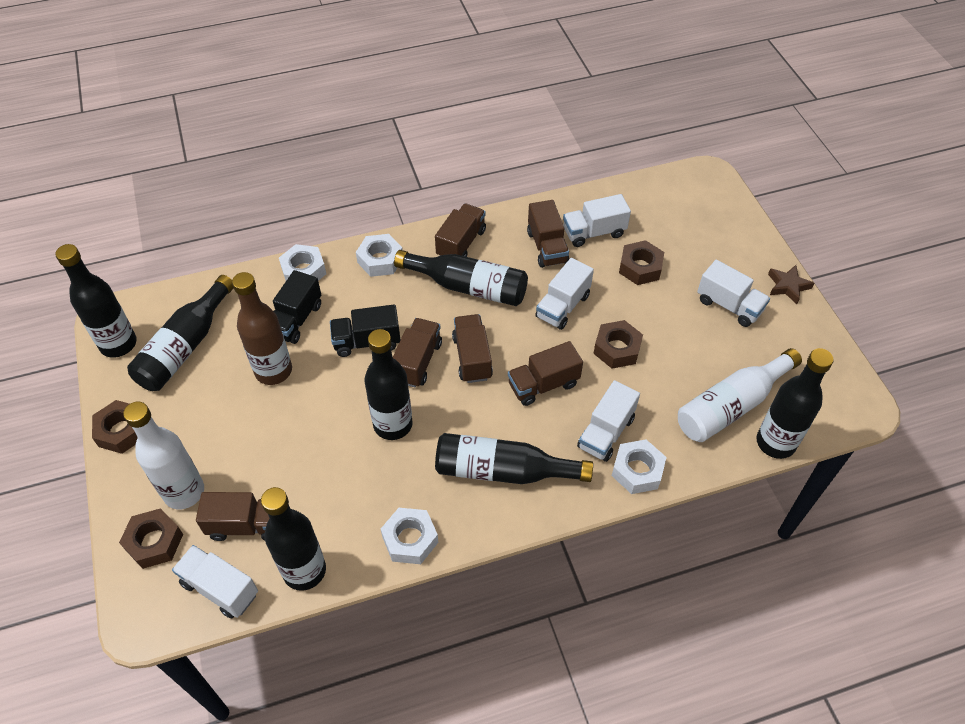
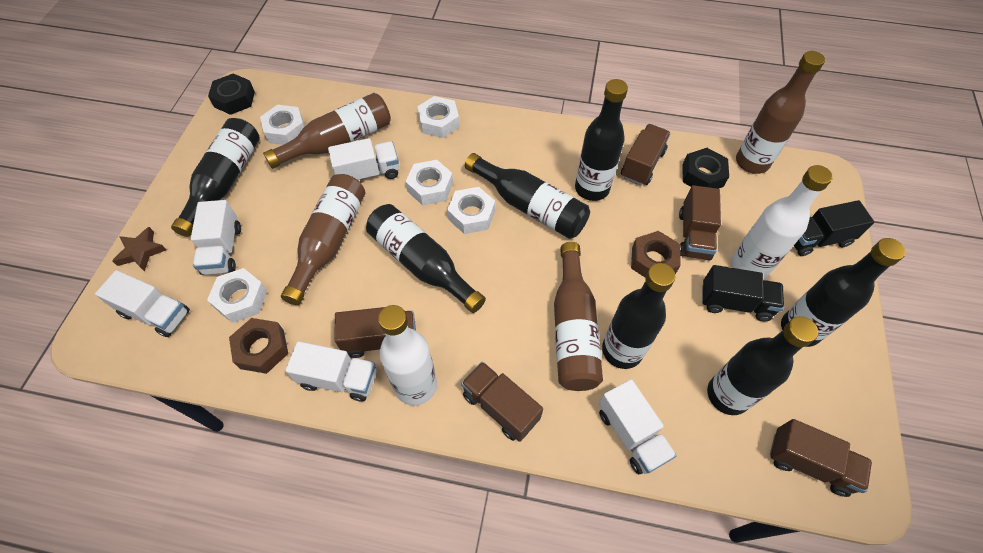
black nut: 0 -> 2
brown bottle: 1 -> 4
brown nut: 4 -> 2
brown truck: 6 -> 5
white nut: 4 -> 5

